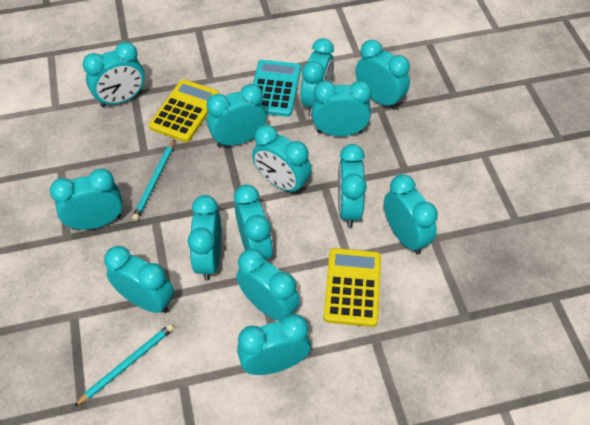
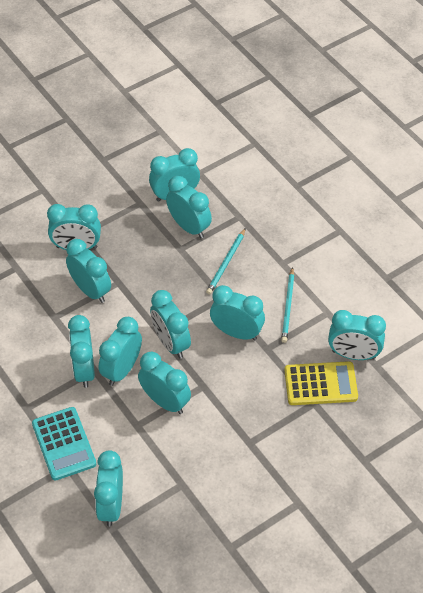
turquoise clock: 14 -> 11
yellow calculator: 2 -> 1

